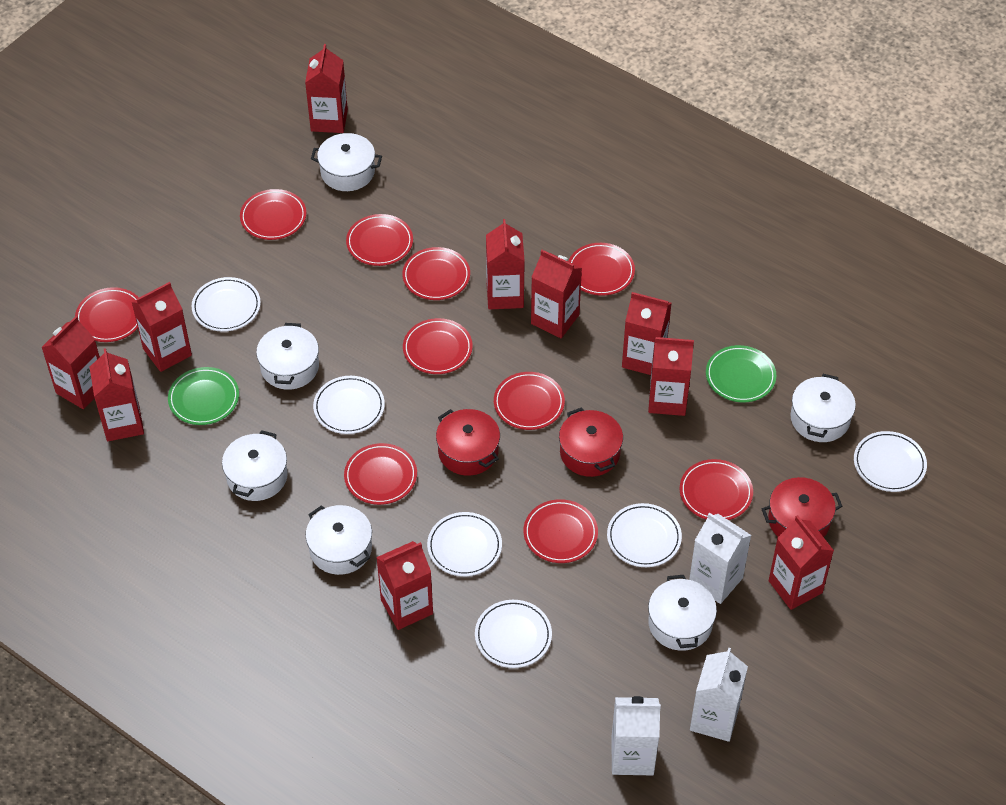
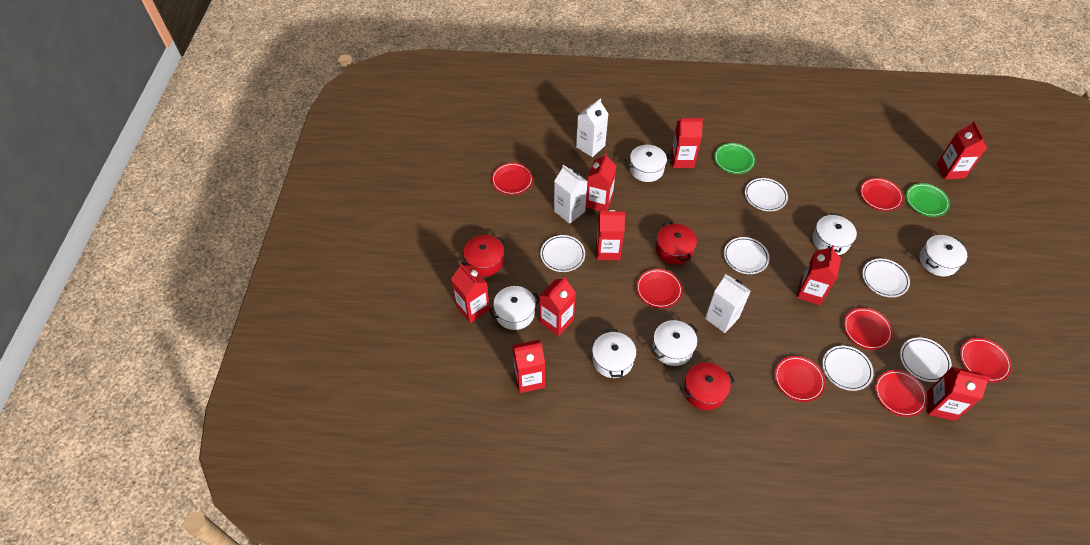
red carton: 10 -> 9
red plate: 10 -> 7

